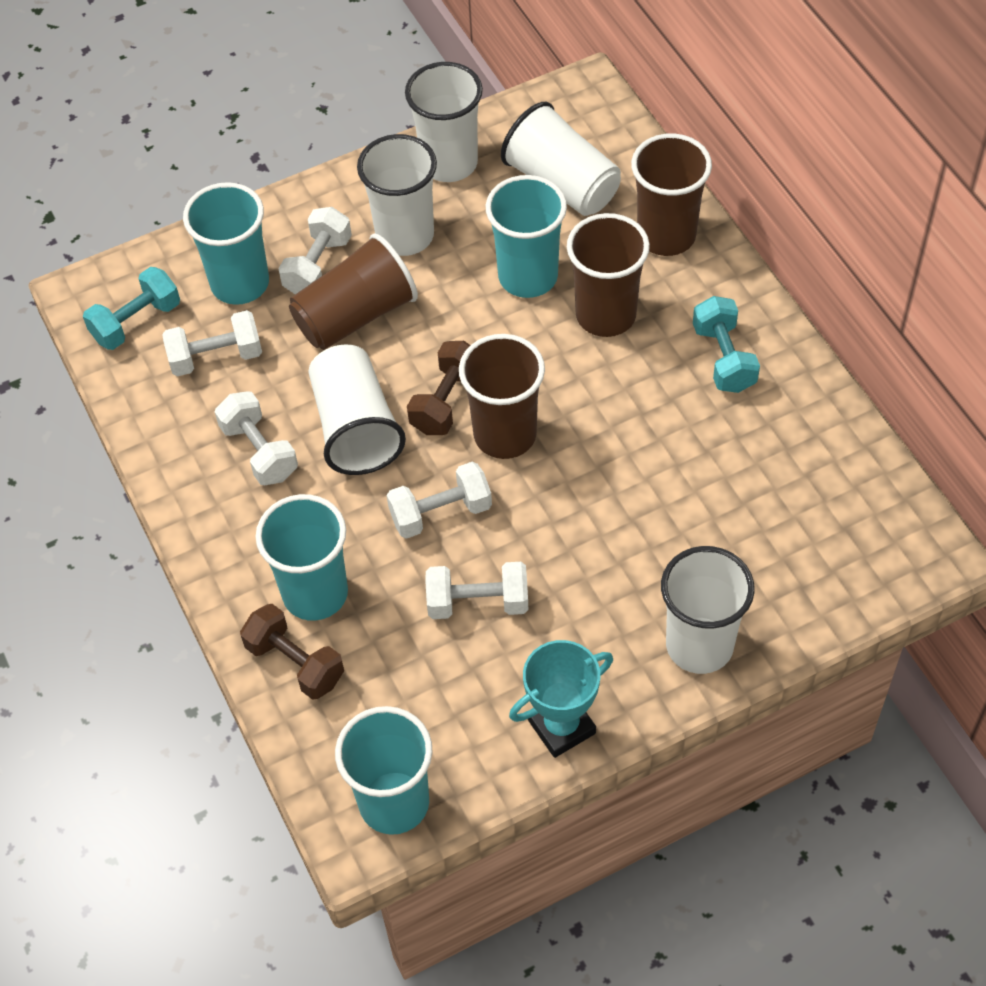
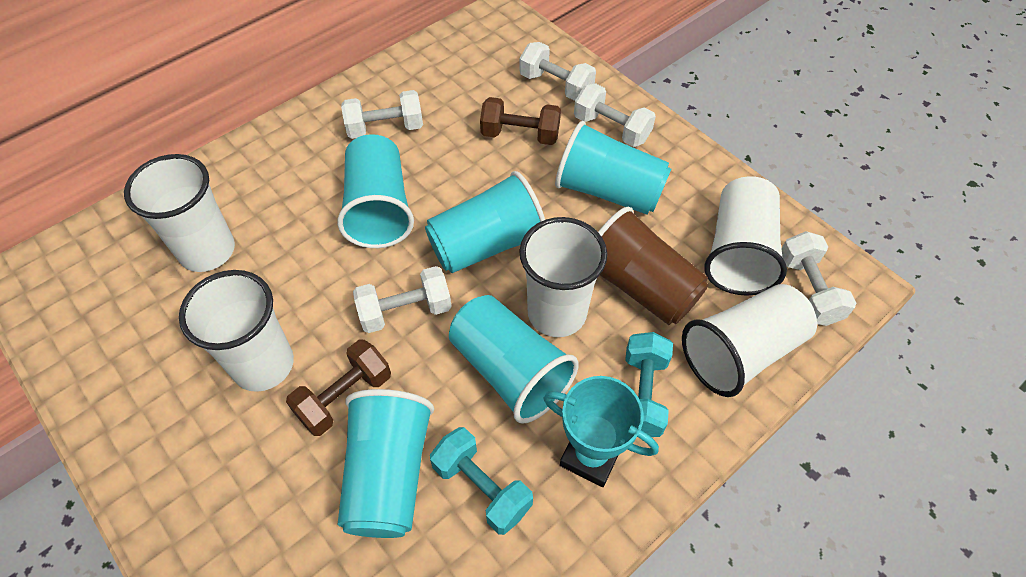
brown cup: 4 -> 1
turquoise cup: 4 -> 5

